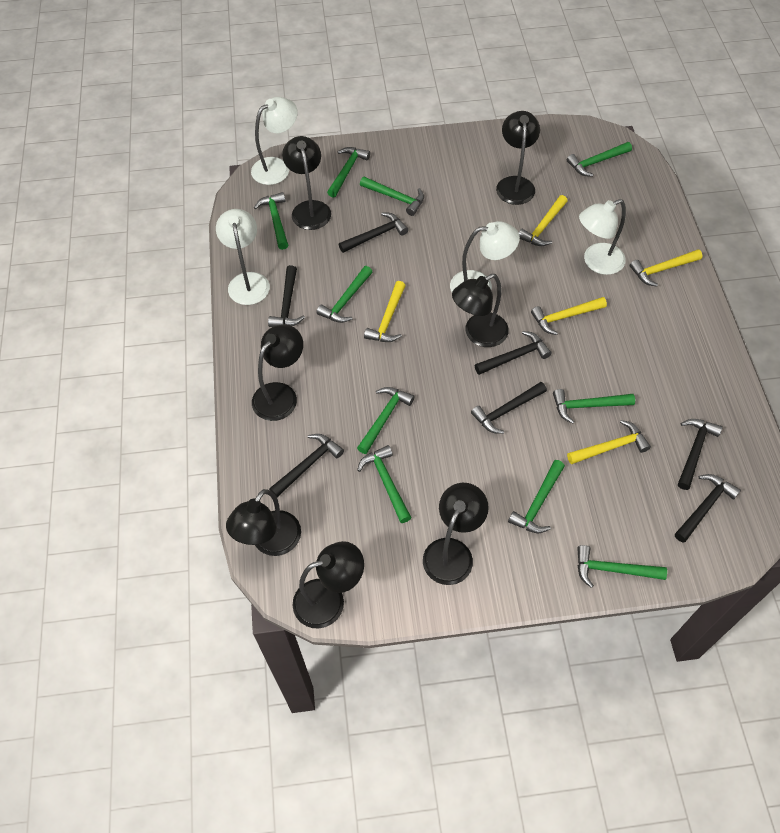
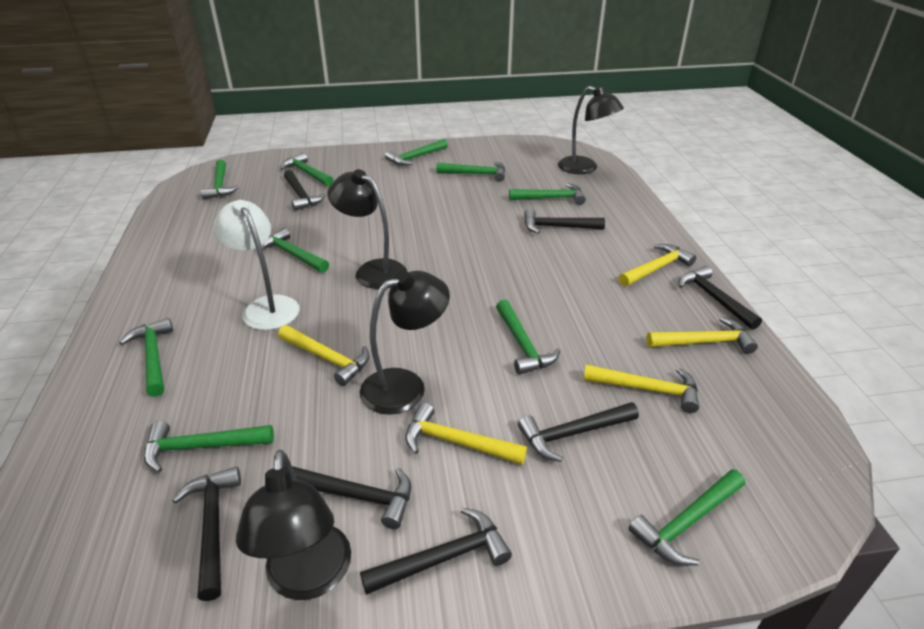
black lamp: 7 -> 4
white lamp: 4 -> 1

